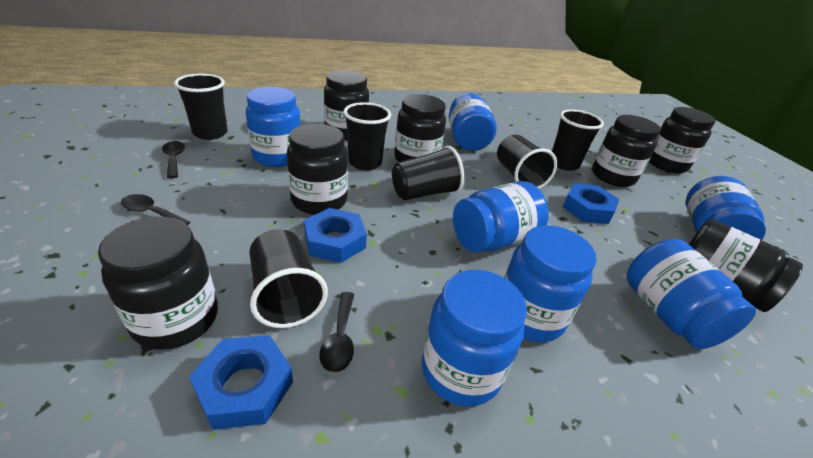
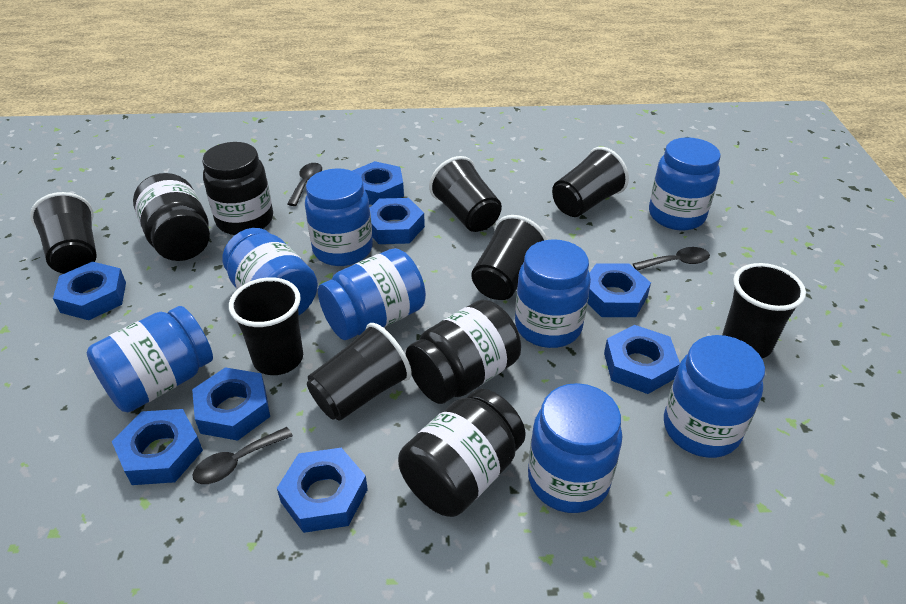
black cup: 6 -> 7
black jar: 7 -> 4
blue jar: 7 -> 8
blue nut: 3 -> 8

